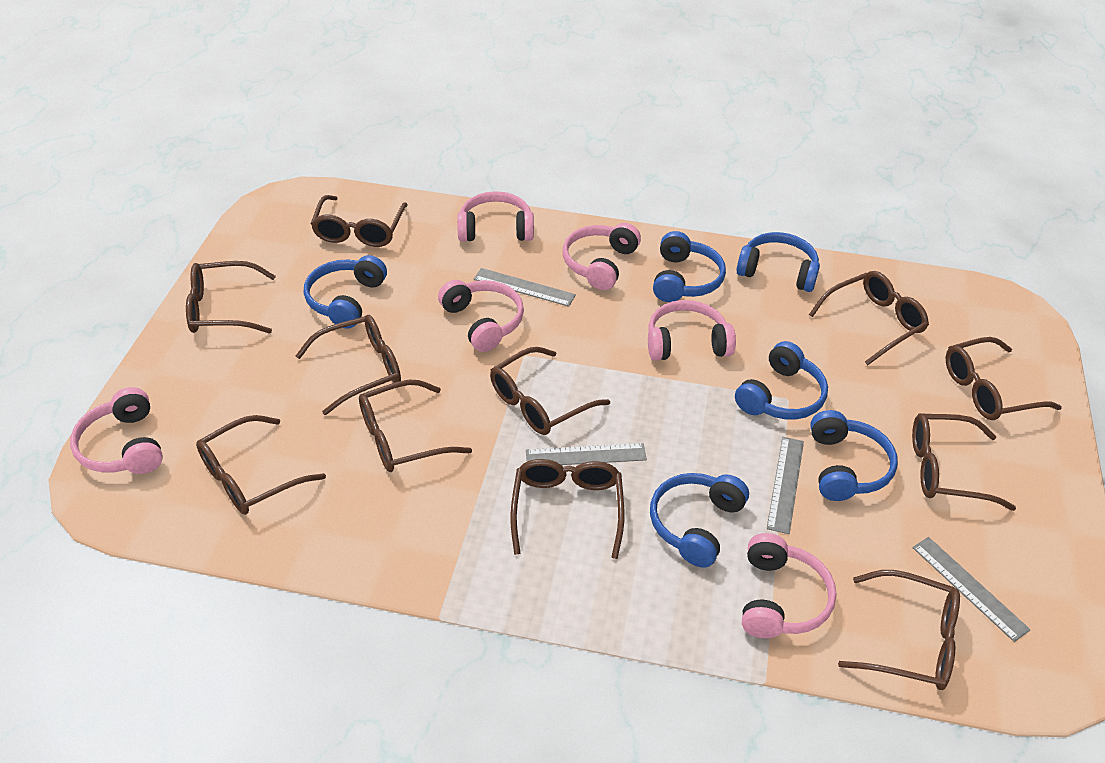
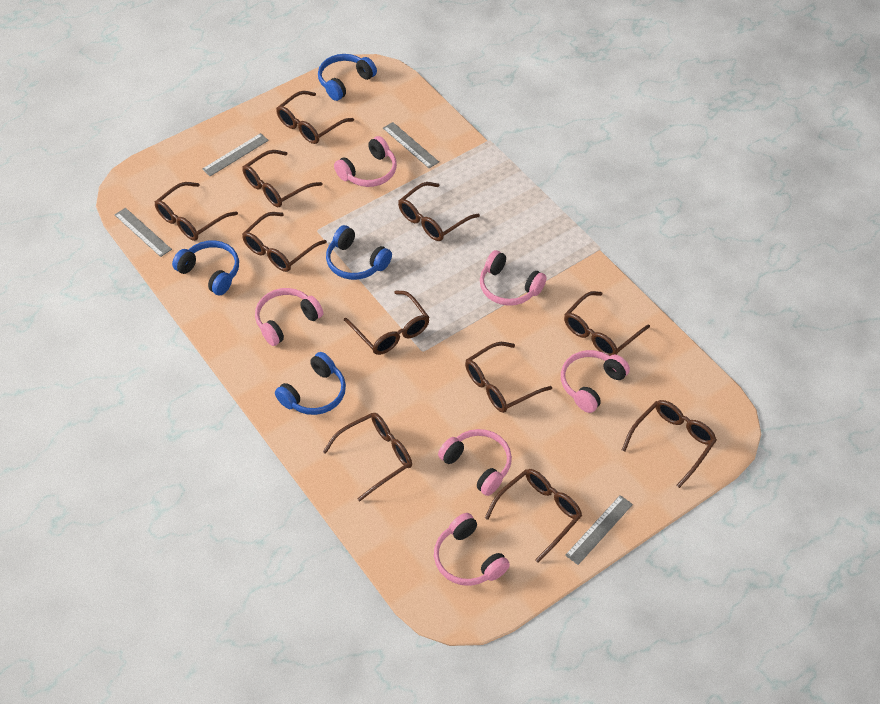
blue headphones: 6 -> 4

